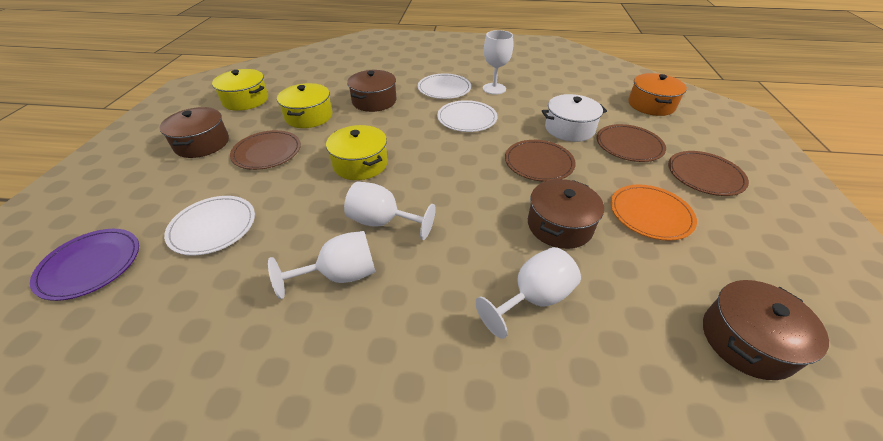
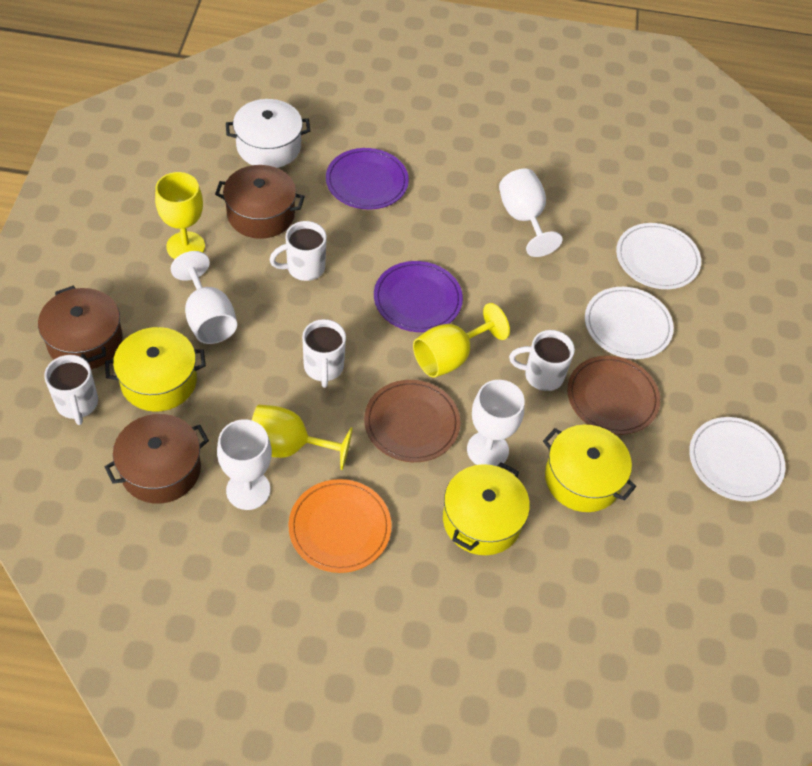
brown plate: 4 -> 2
brown pot: 4 -> 3
orange pot: 1 -> 0
purple plate: 1 -> 2
white mug: 0 -> 4
yellow goblet: 0 -> 3

